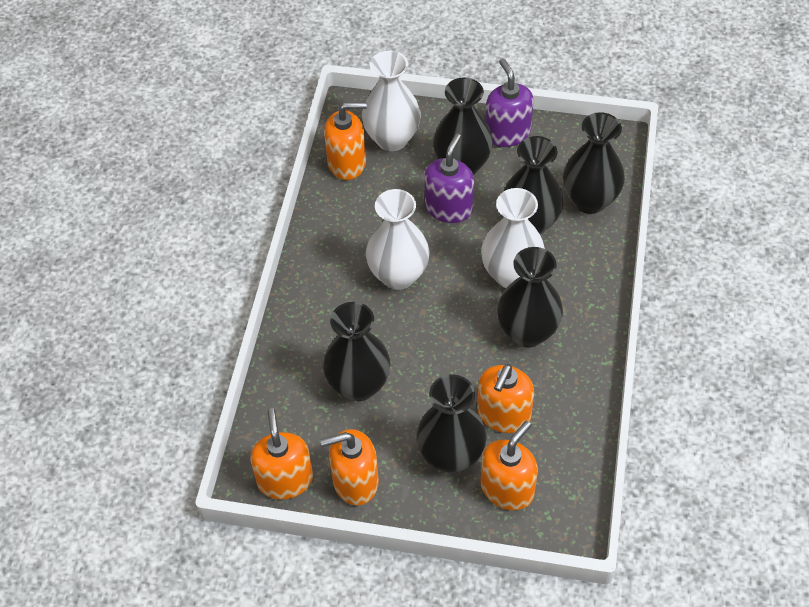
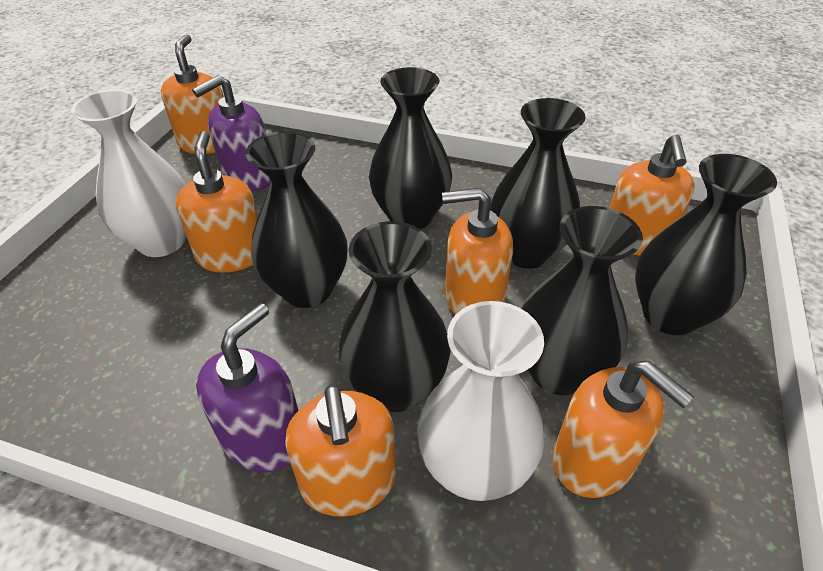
orange soap dispenser: 5 -> 6
white vase: 3 -> 2

